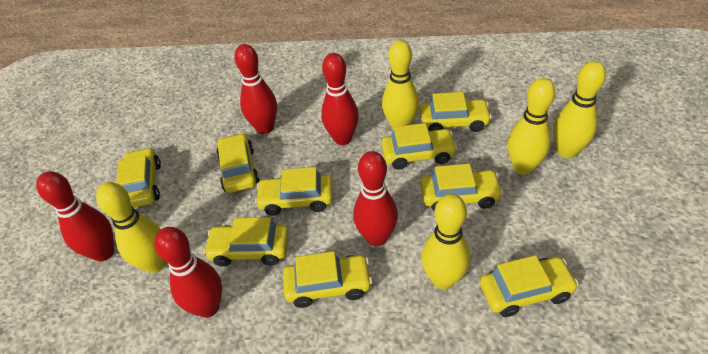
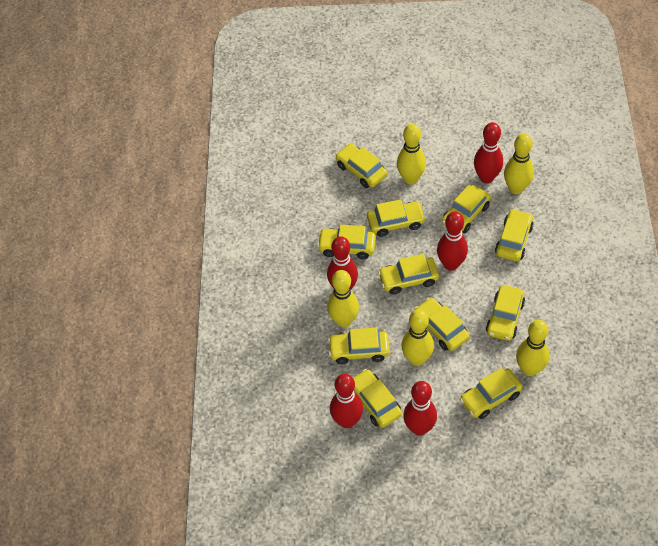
yellow car: 9 -> 11

